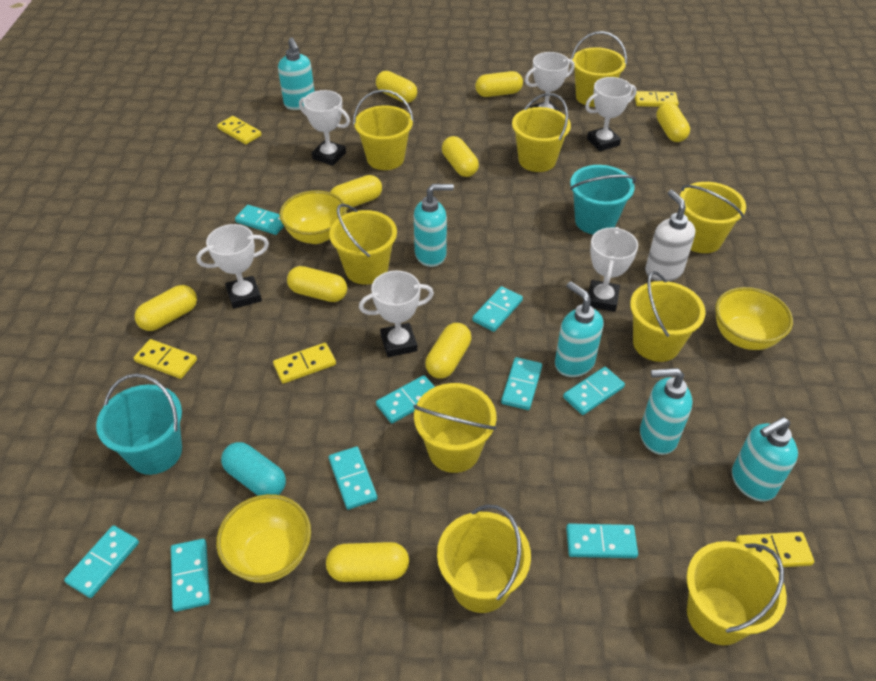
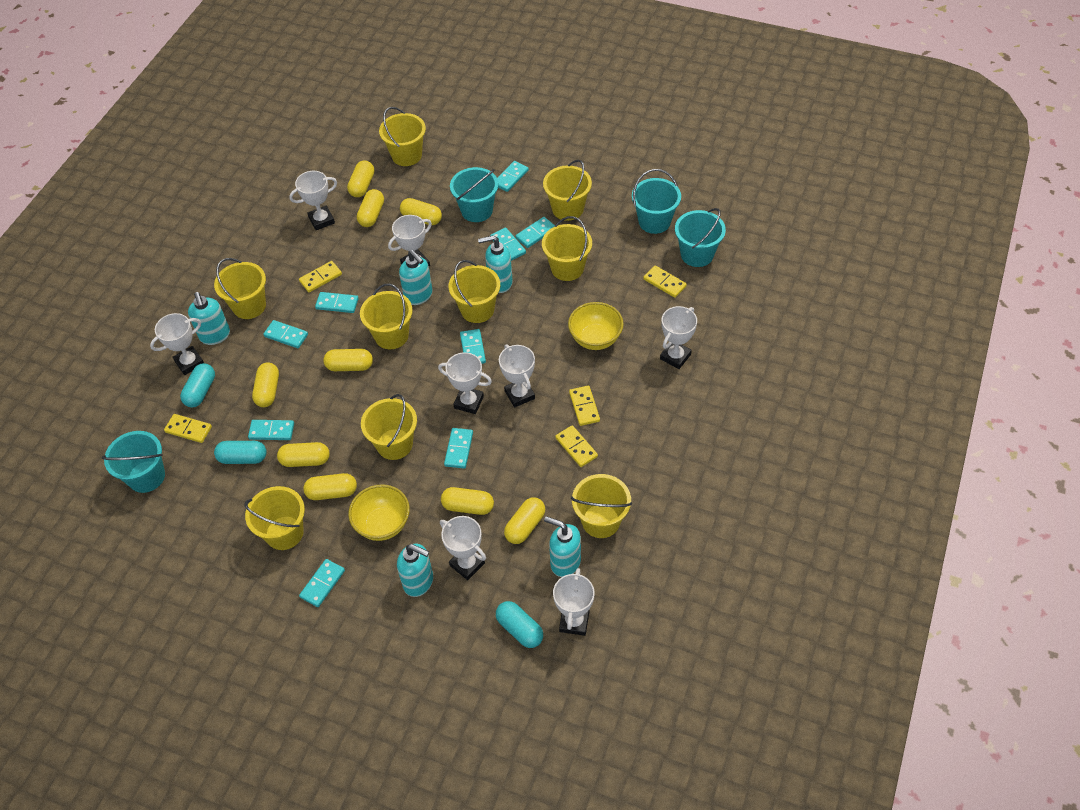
turquoise bucket: 2 -> 4
turquoise capsule: 1 -> 3
white soap dispenser: 1 -> 0
white trophy: 6 -> 8
yellow bowl: 3 -> 2

